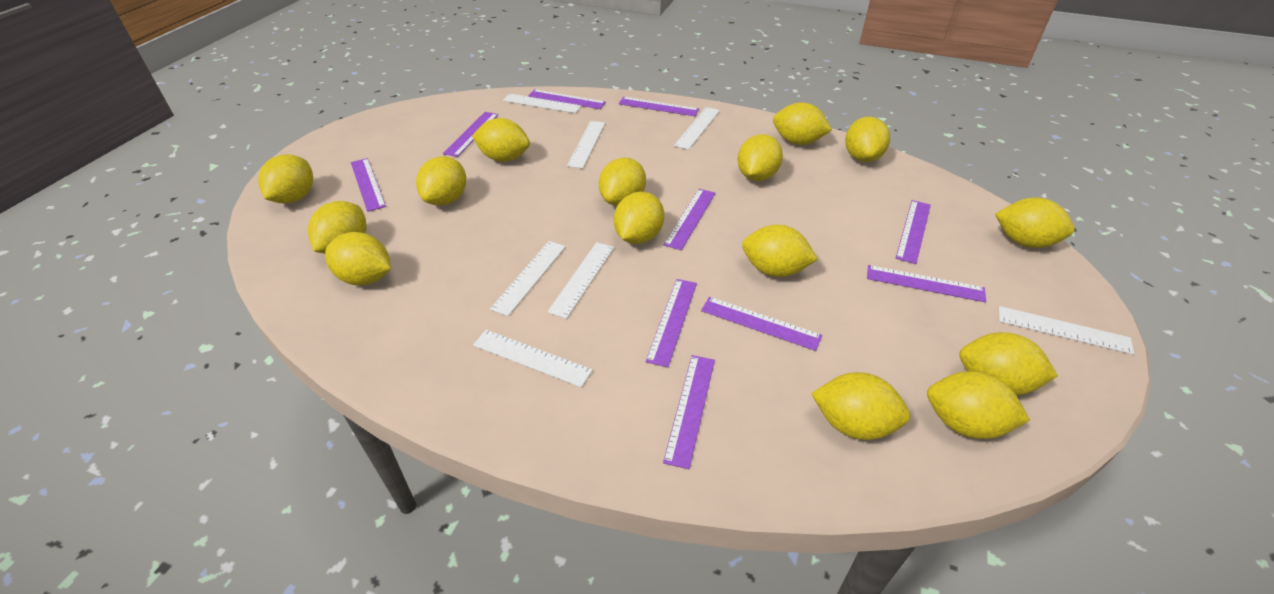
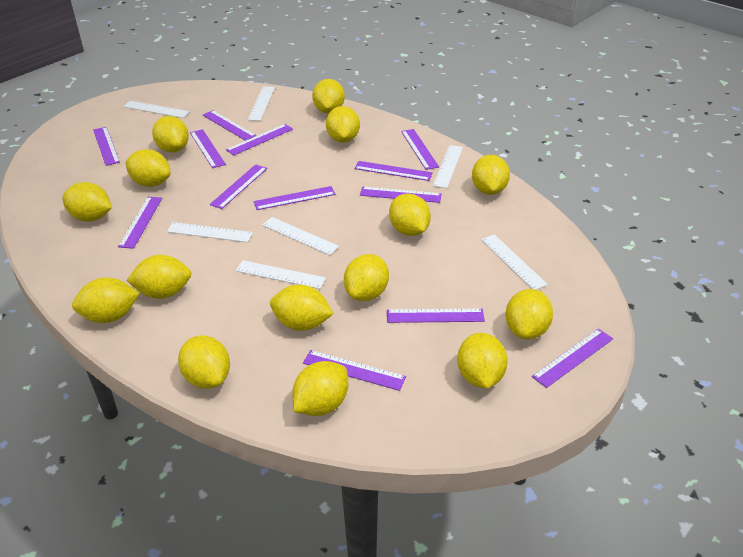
purple ruler: 10 -> 13

